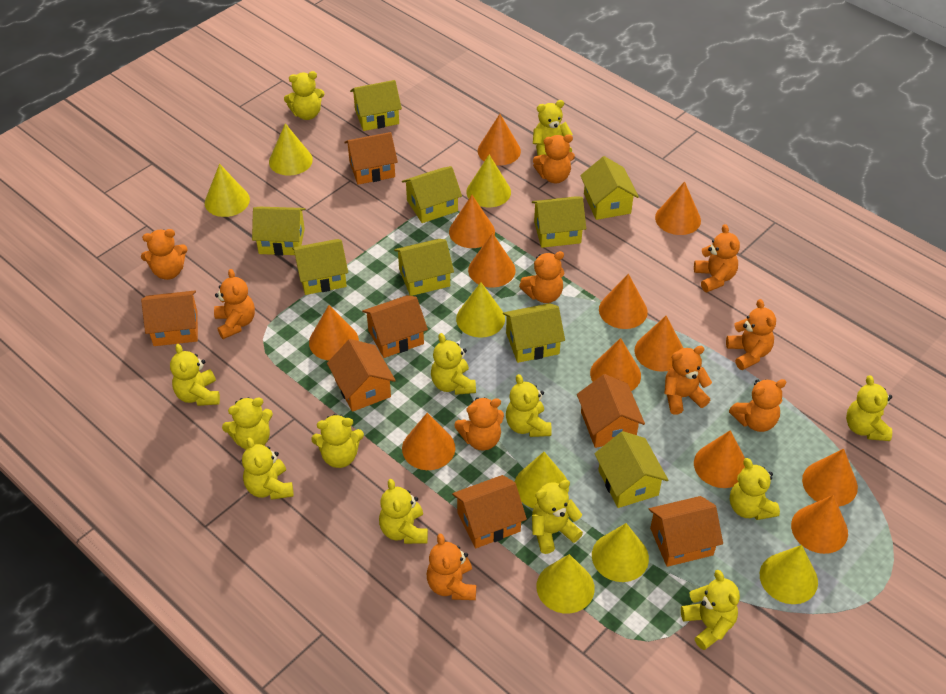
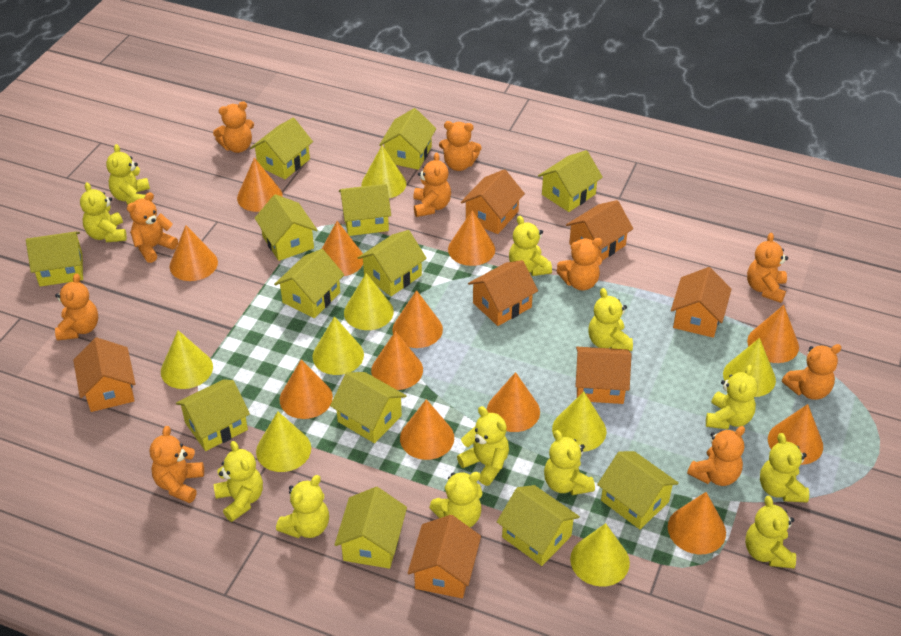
yellow house: 9 -> 13
yellow teddy bear: 13 -> 12

